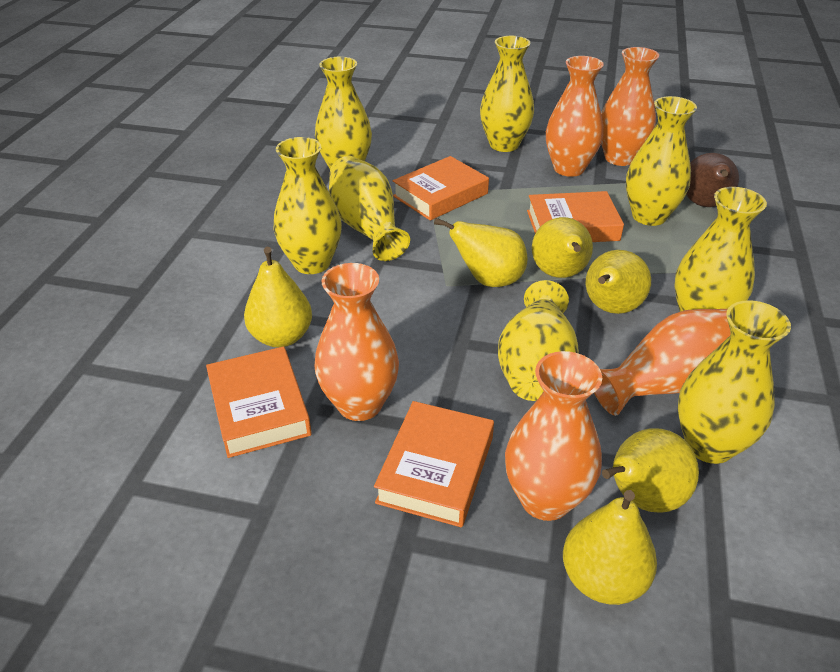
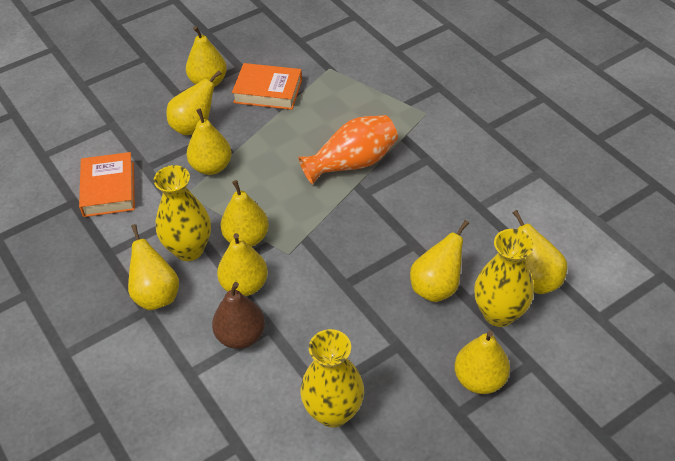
orange book: 4 -> 2
orange vase: 5 -> 1
yellow pear: 6 -> 9
yellow vase: 8 -> 3

